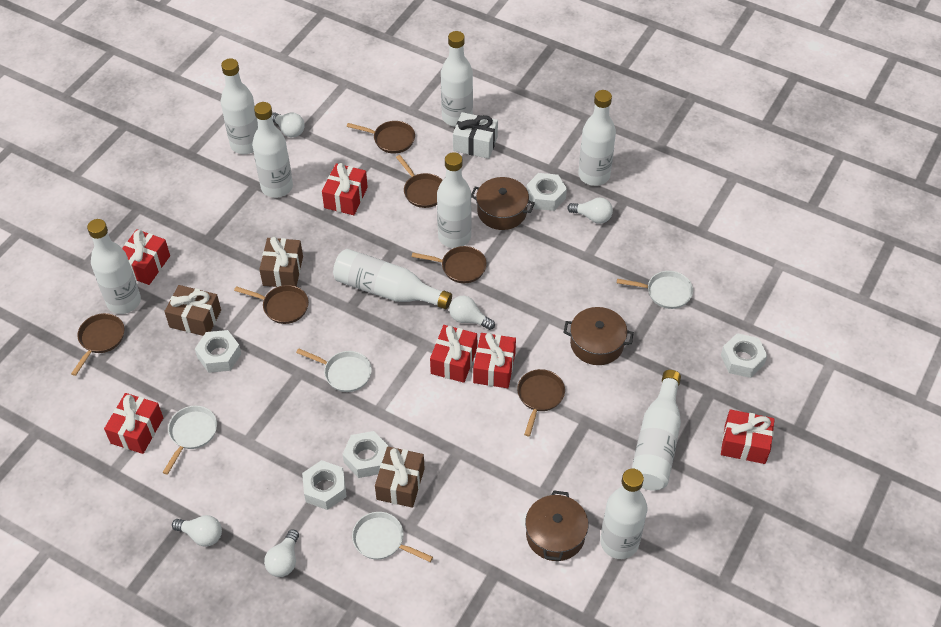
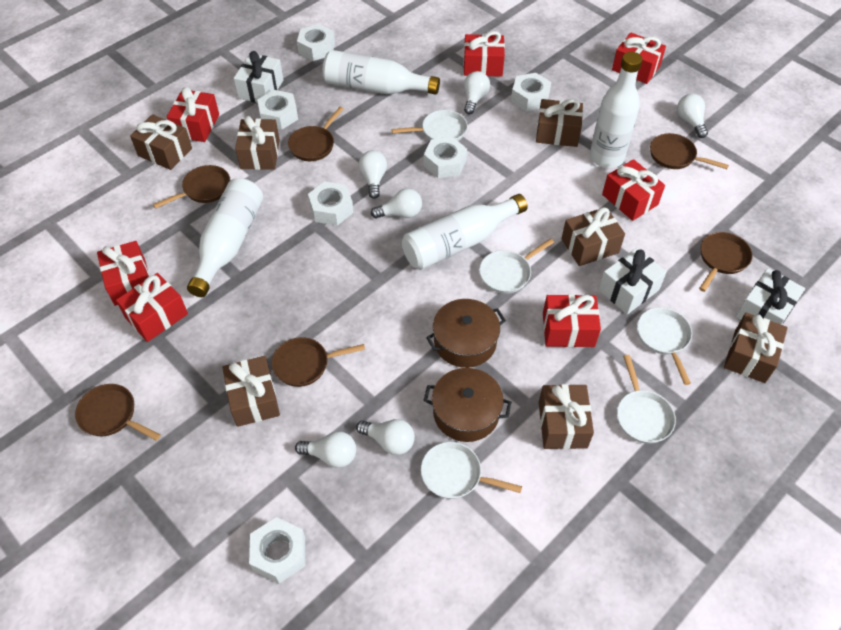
brown gift: 3 -> 7
brown pot: 3 -> 2
red gift: 6 -> 7
white bottle: 9 -> 4
white gift: 1 -> 3
white light bulb: 5 -> 6
white nut: 5 -> 6
white pan: 4 -> 5

